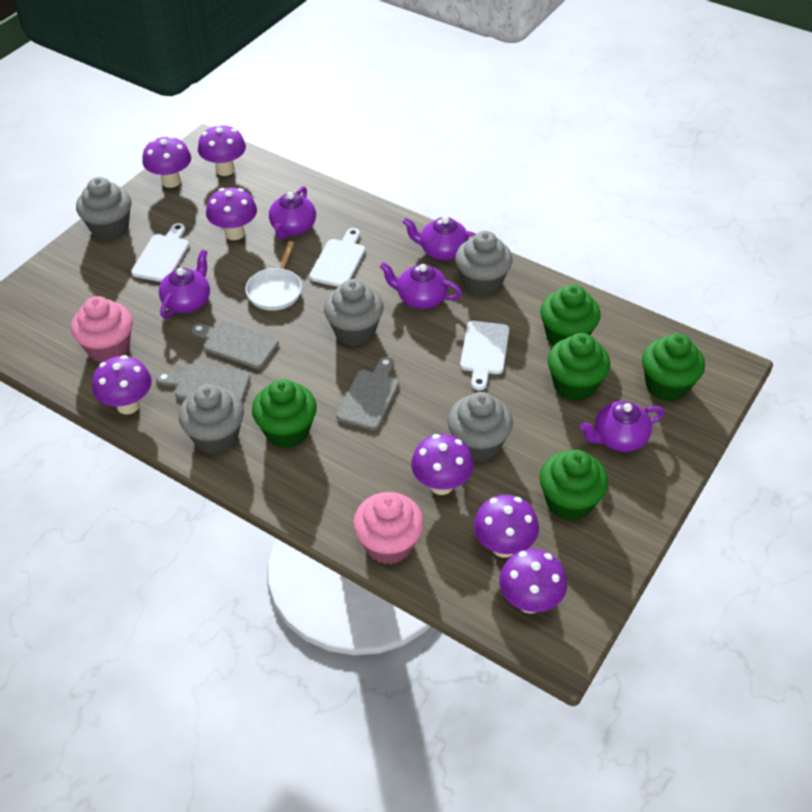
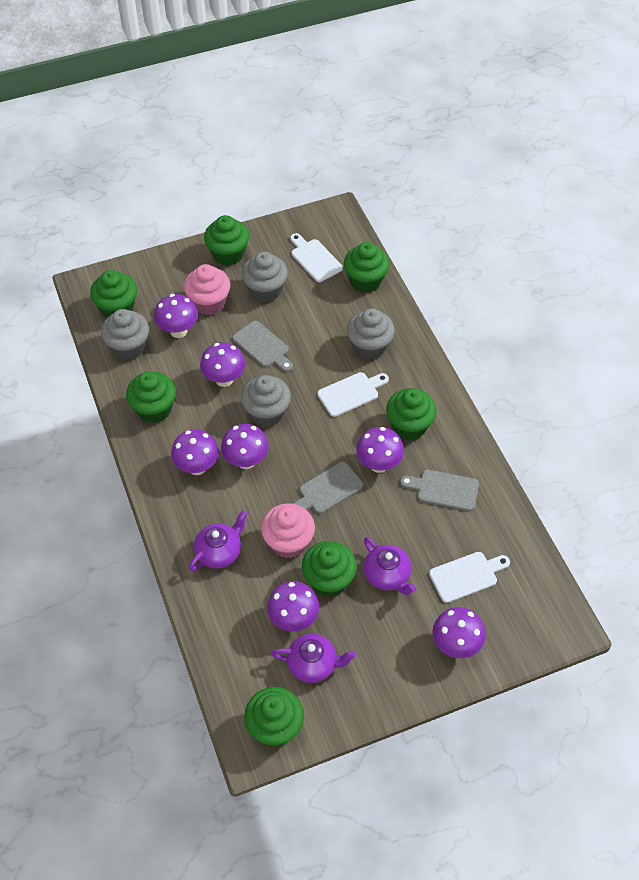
green cupcake: 5 -> 7
grey cupcake: 5 -> 4
purple teapot: 5 -> 3
white pan: 1 -> 0

